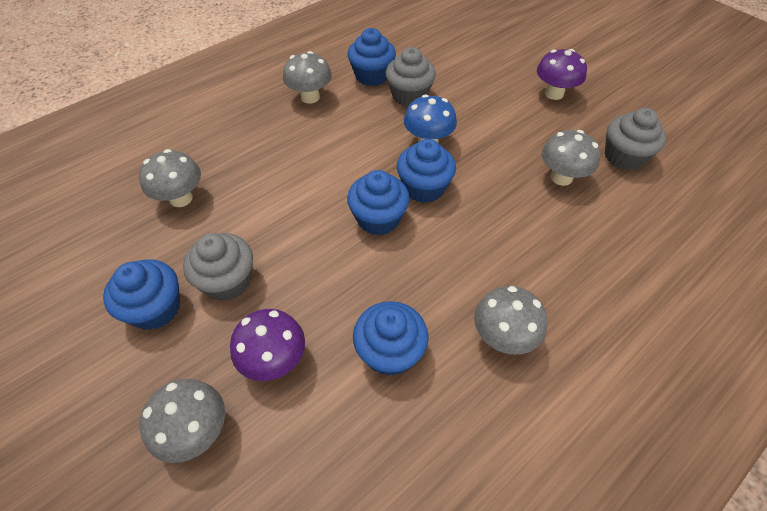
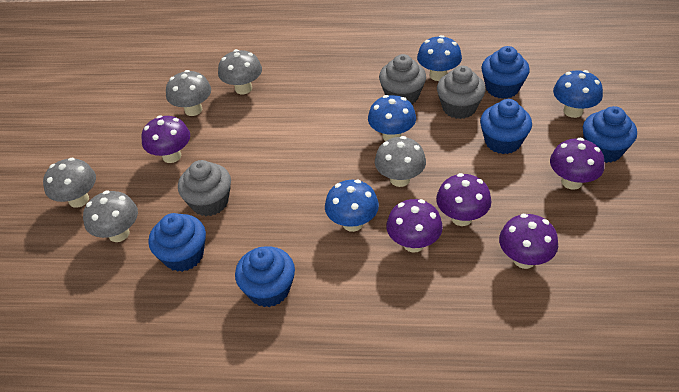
blue mushroom: 1 -> 4
purple mushroom: 2 -> 5

